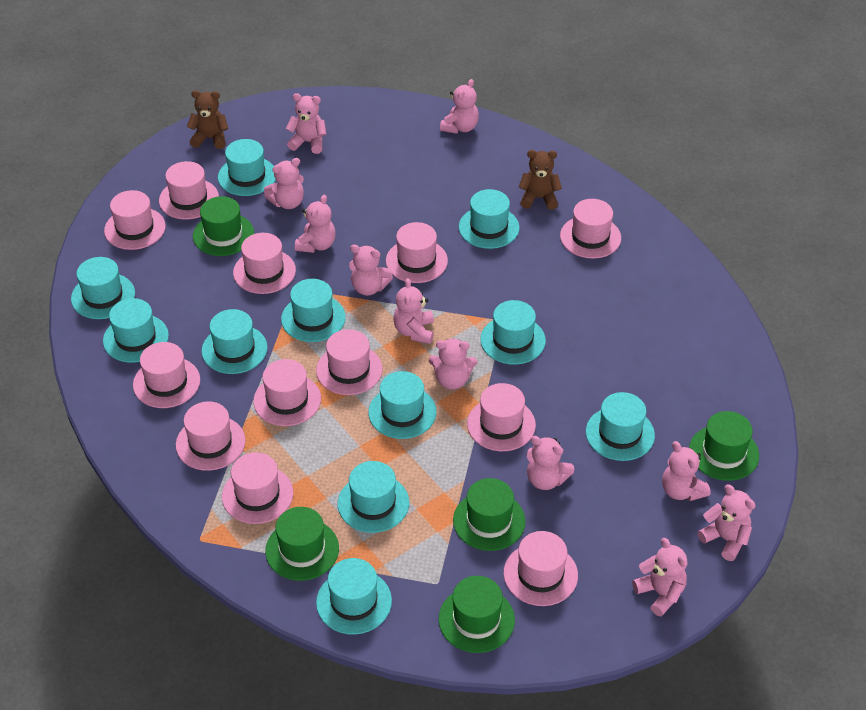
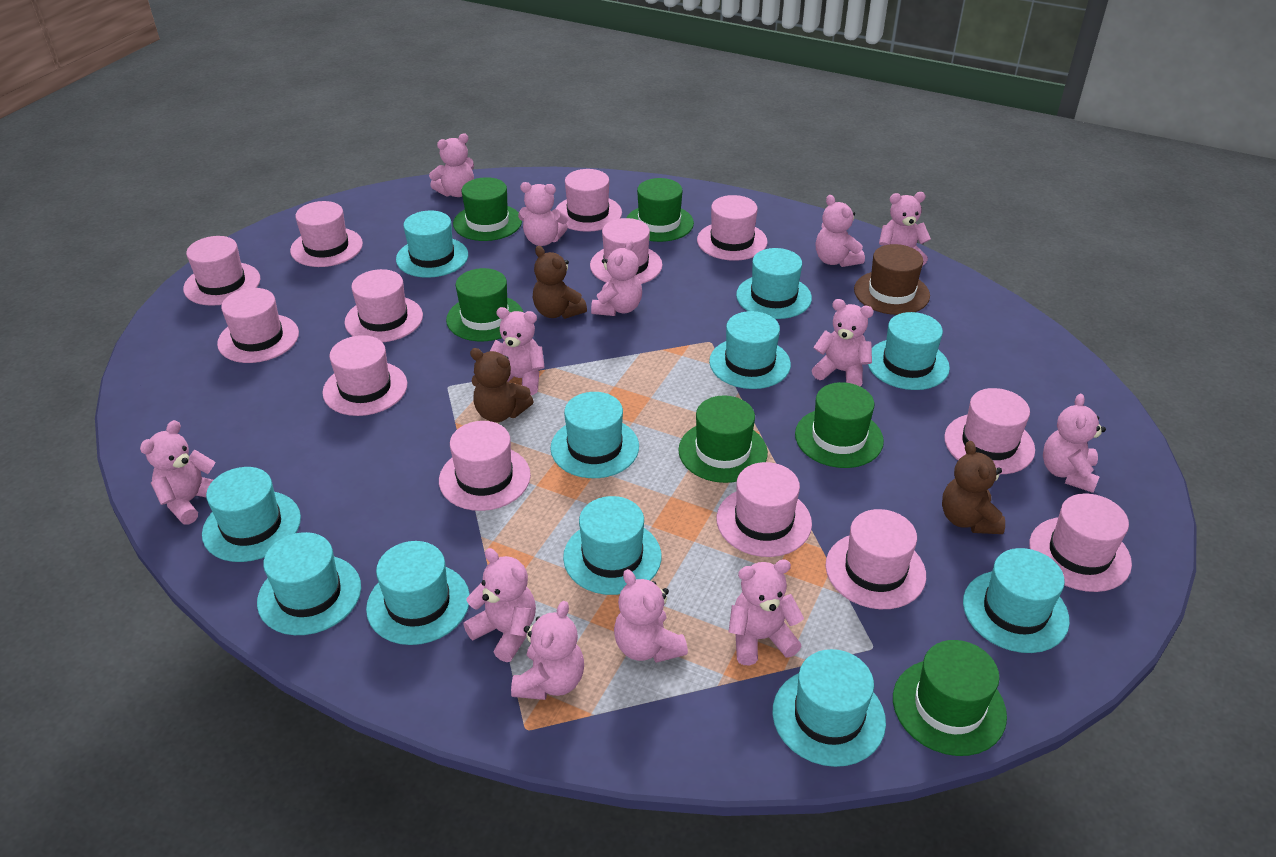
brown hat: 0 -> 1
brown teddy bear: 2 -> 3
green hat: 5 -> 6
pink hat: 12 -> 13
pink teddy bear: 11 -> 13

